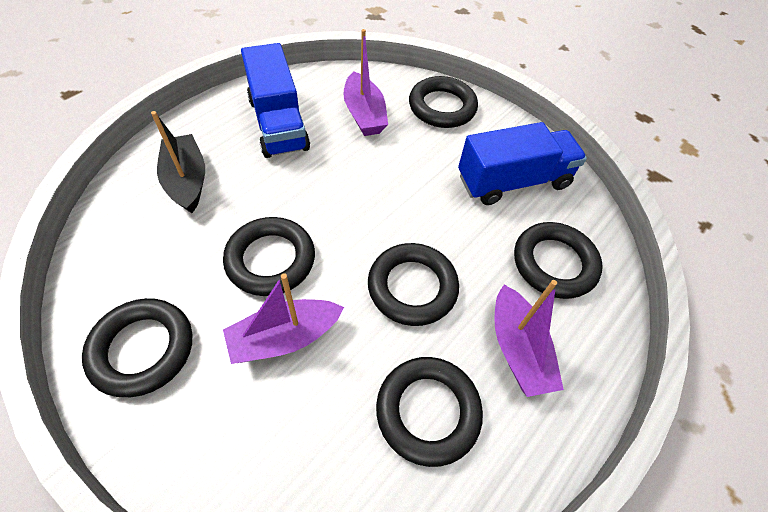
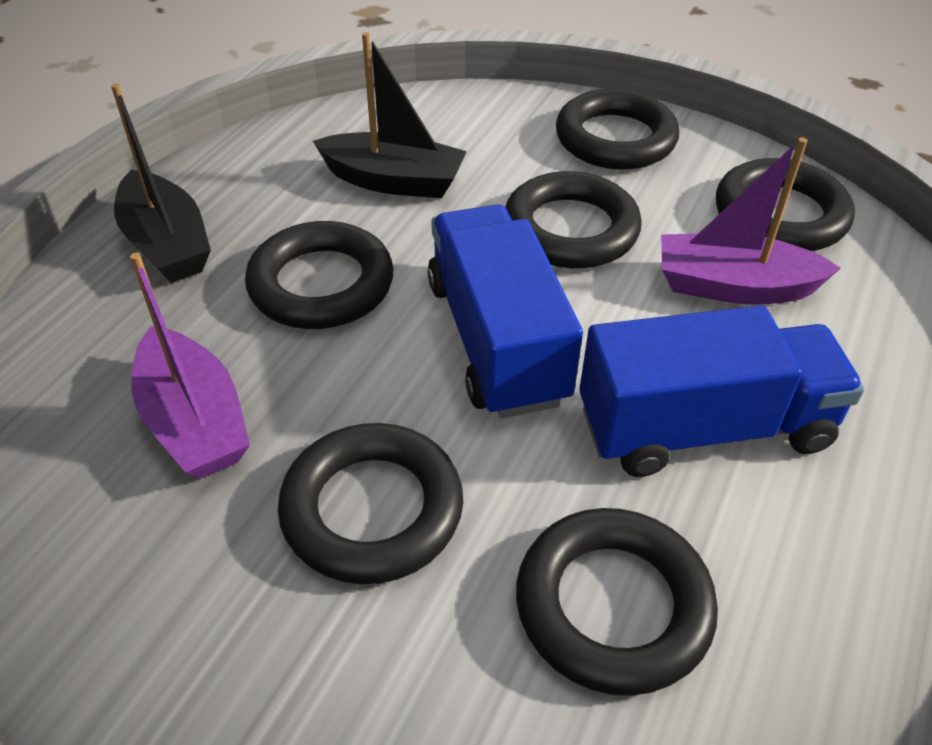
black boat: 1 -> 2
purple boat: 3 -> 2

